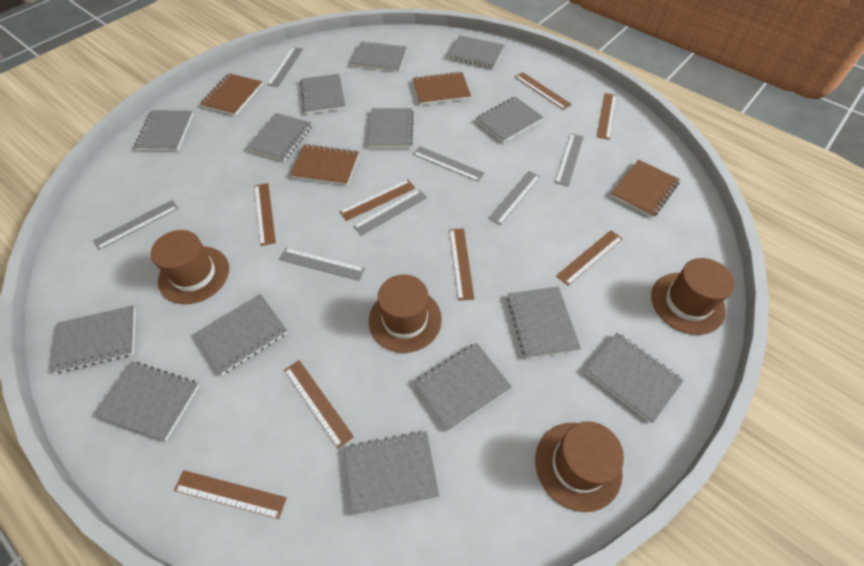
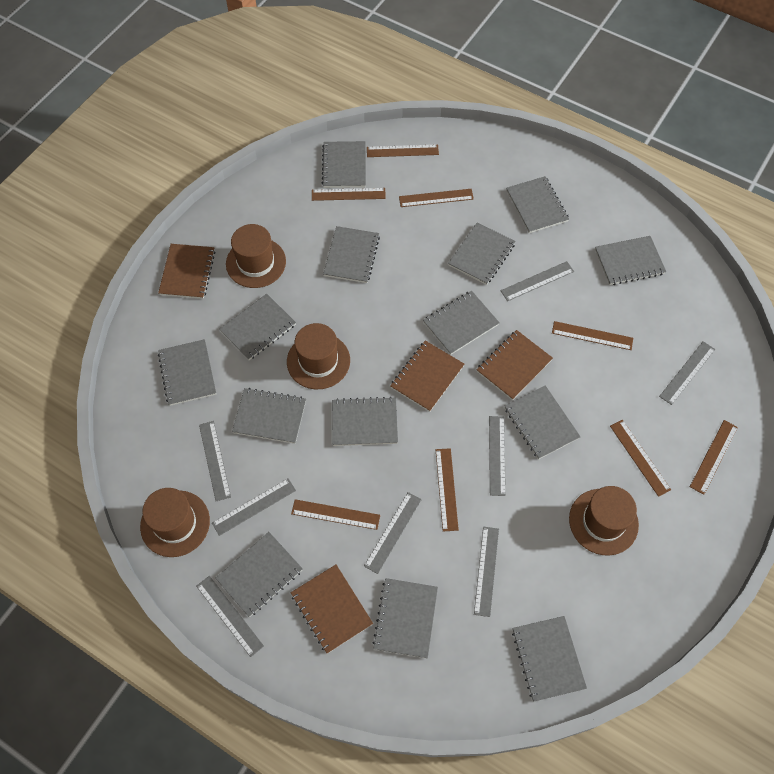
grey ruler: 7 -> 8

